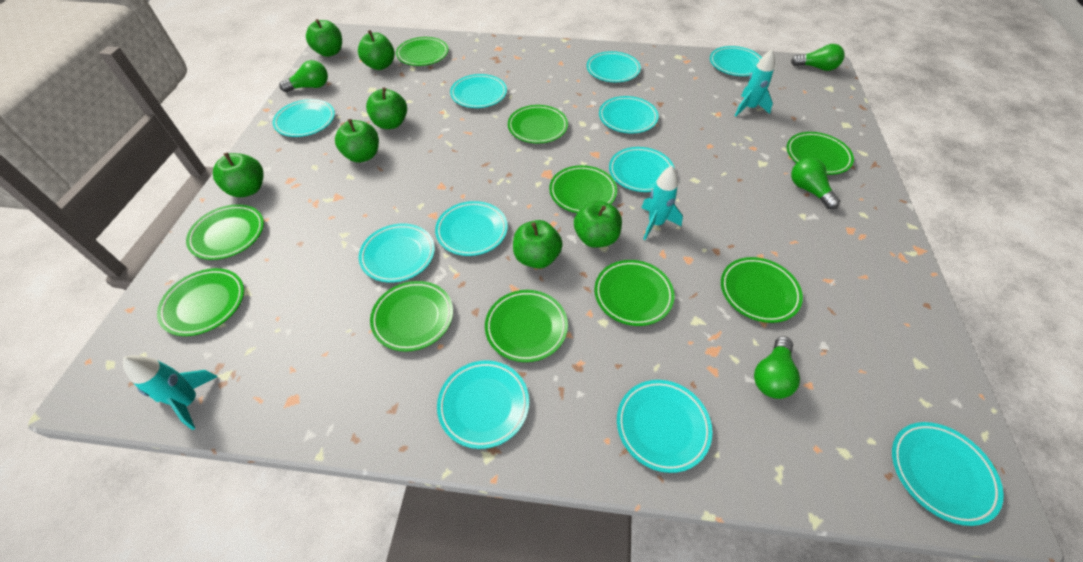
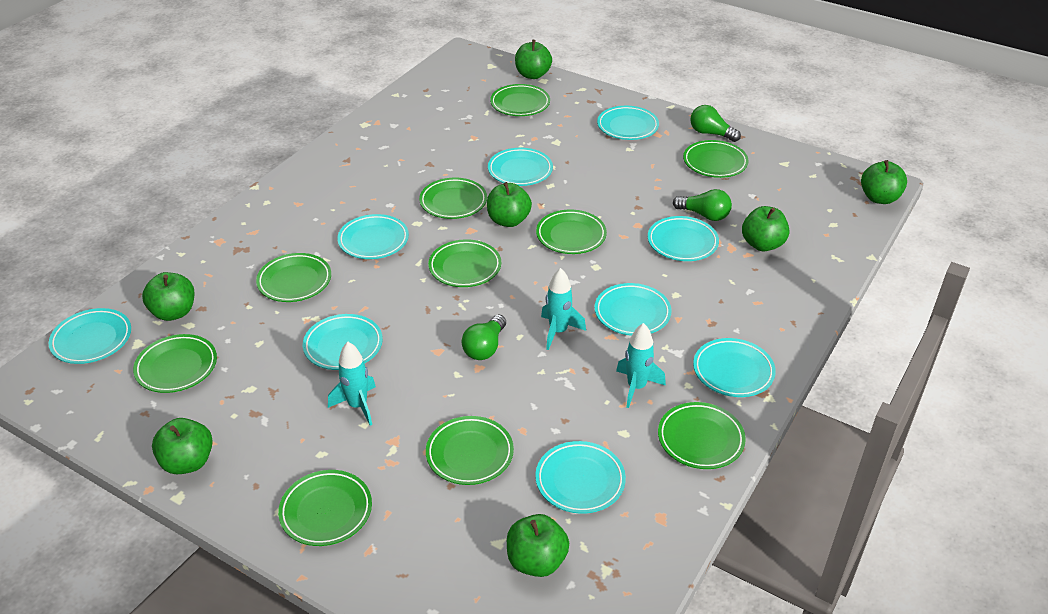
green light bulb: 4 -> 3
turquoise plate: 11 -> 9

